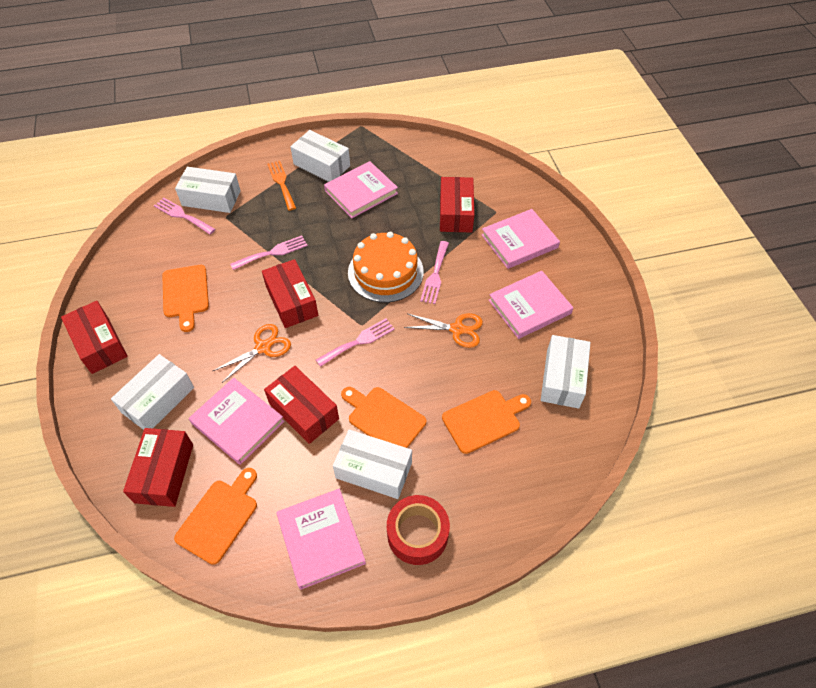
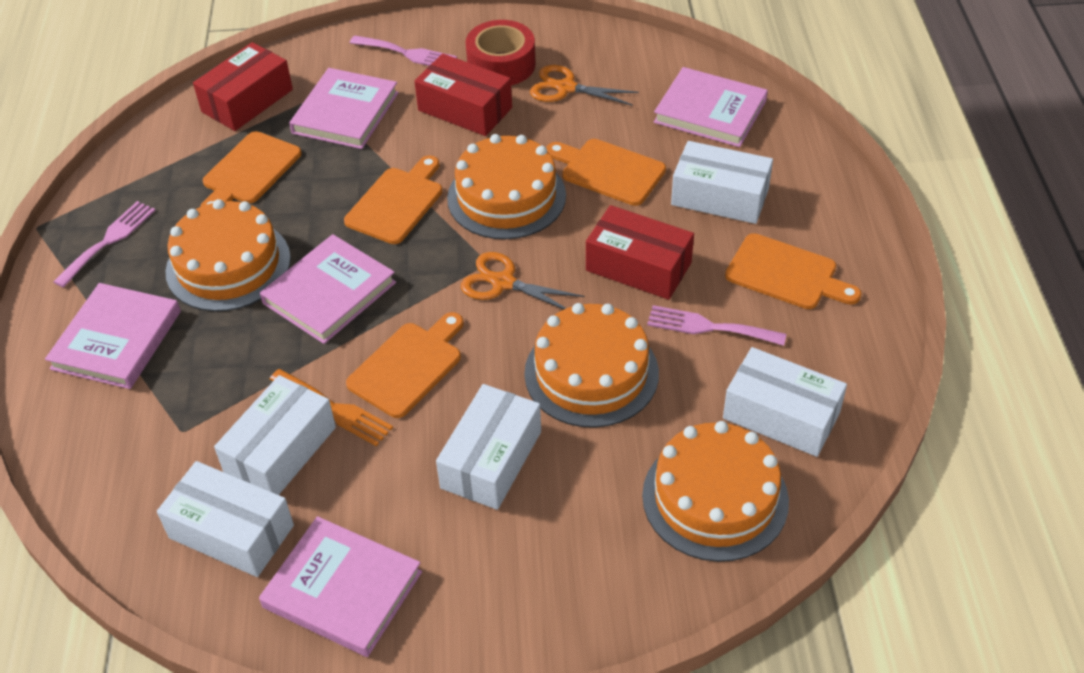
orange cake: 1 -> 4
orange cutting board: 4 -> 5
pink fork: 4 -> 3
red box: 5 -> 3

